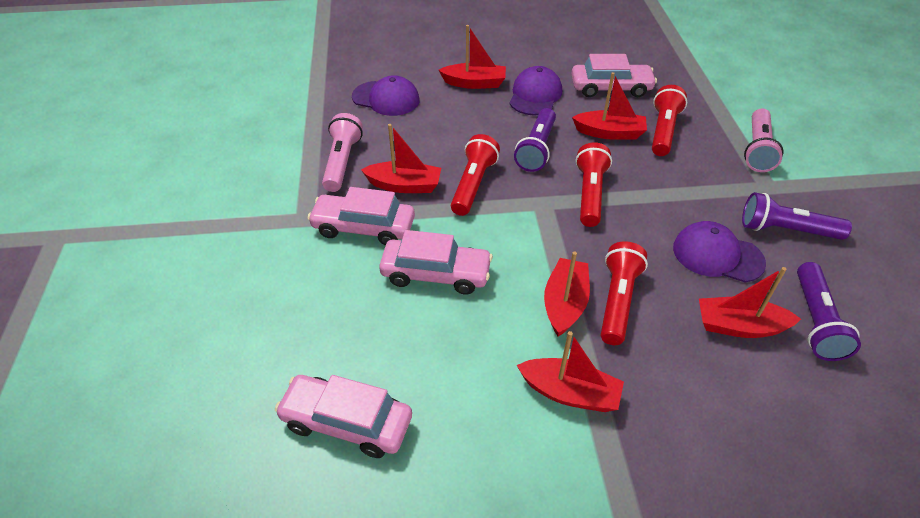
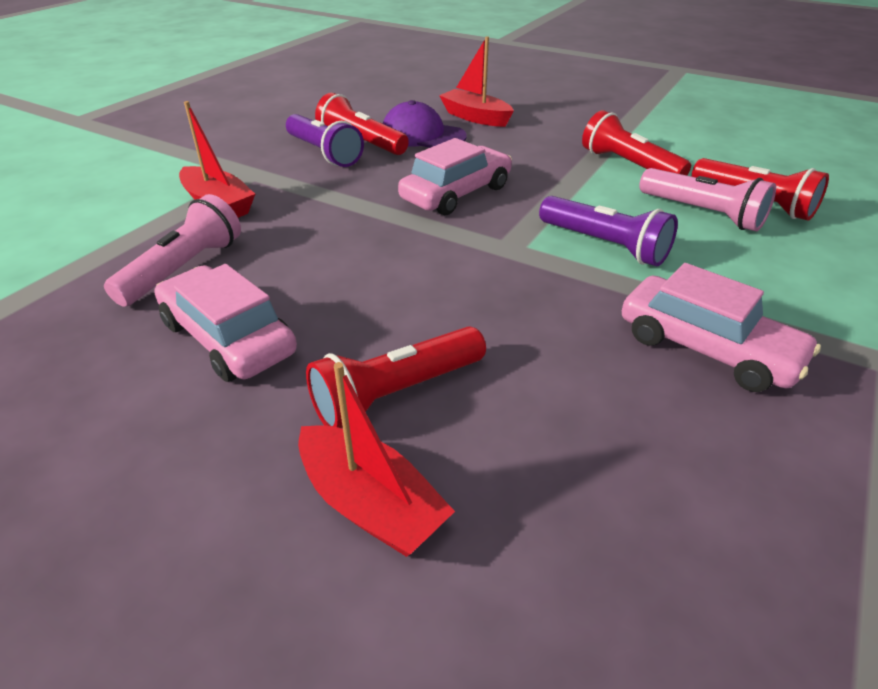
pink car: 4 -> 3
purple cap: 3 -> 1
purple flashlight: 3 -> 2
red boat: 6 -> 3

